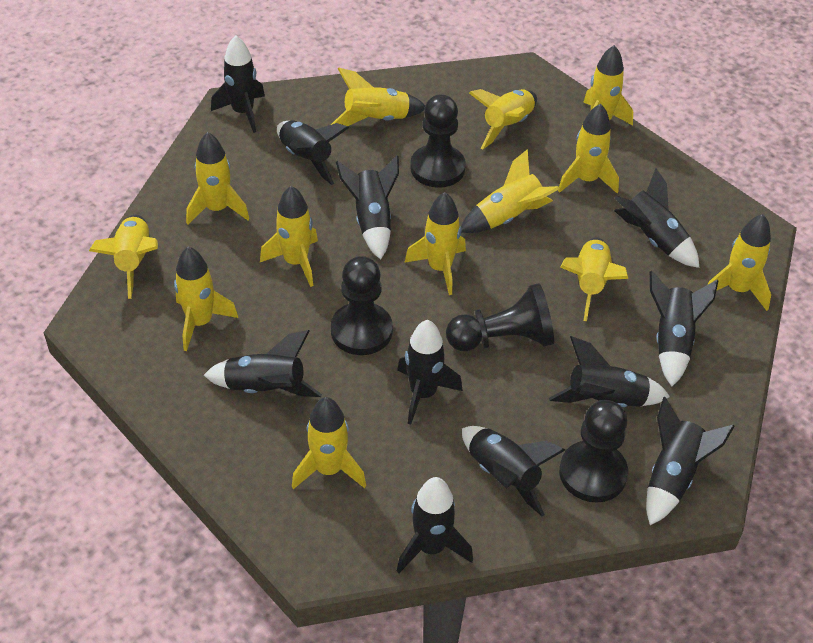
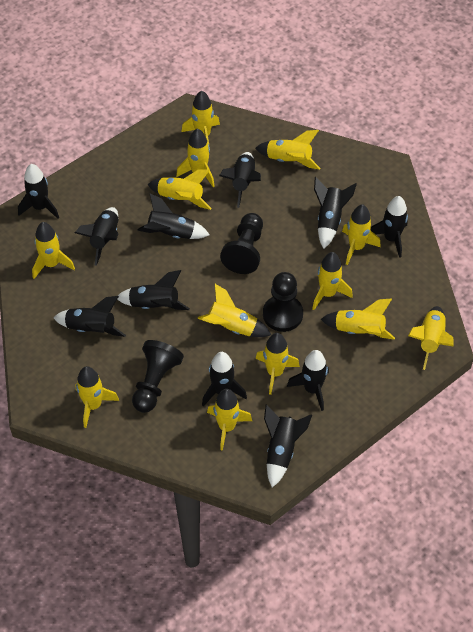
black pawn: 4 -> 3

